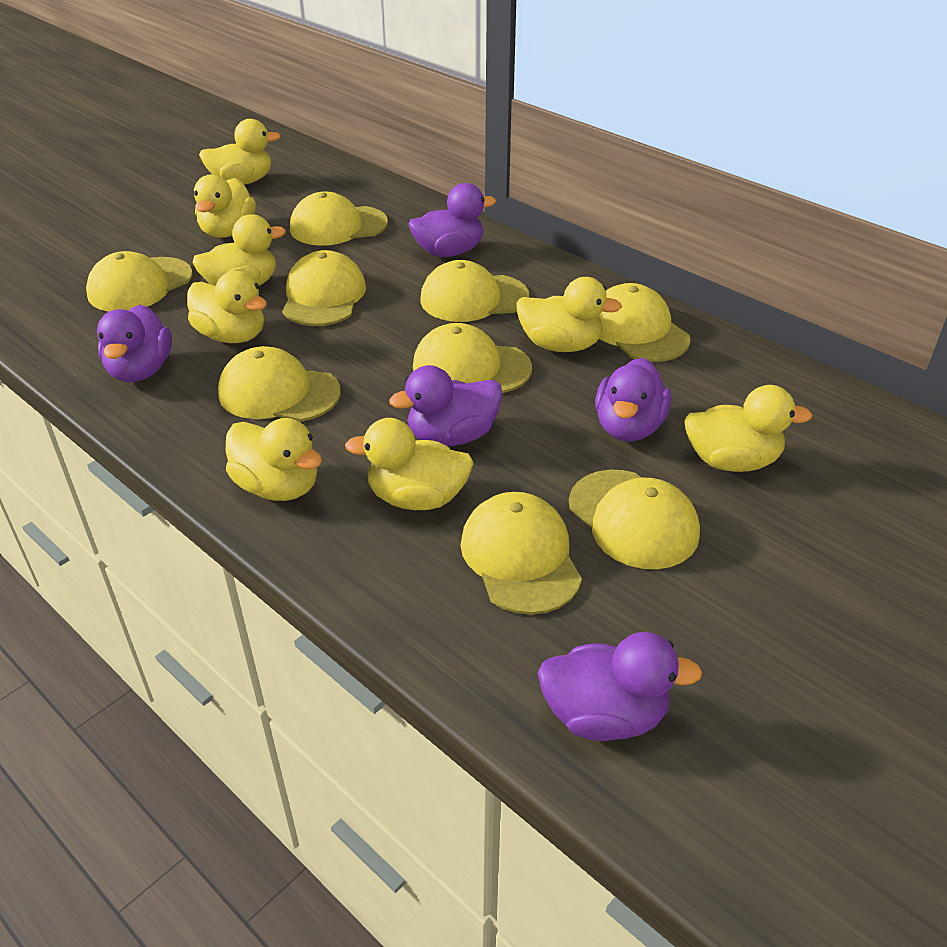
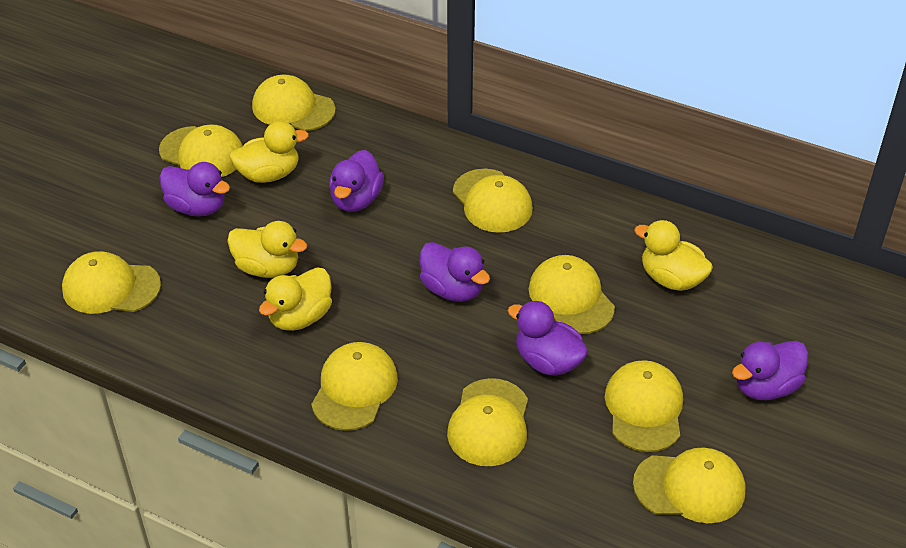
yellow duck: 8 -> 4

